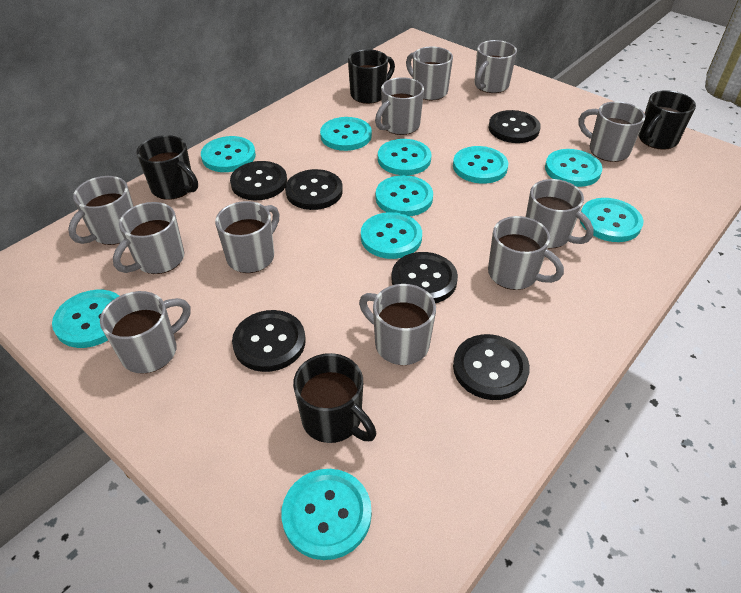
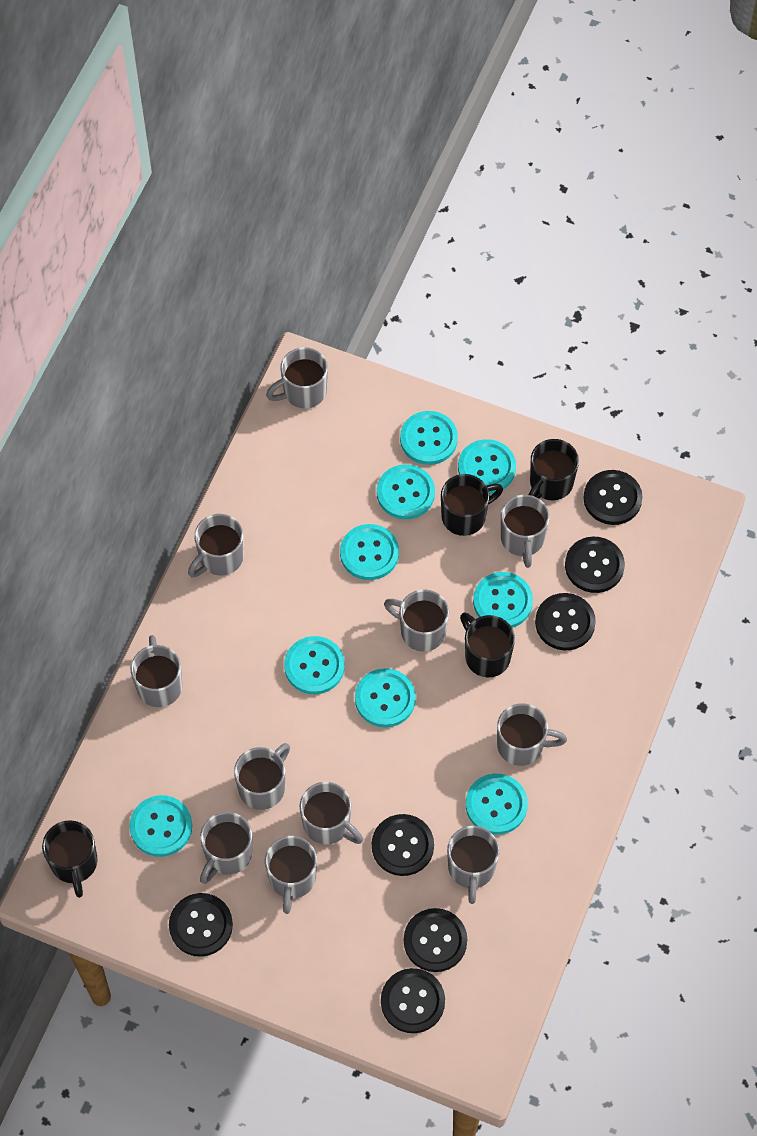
black button: 6 -> 7
turquoise button: 10 -> 9

